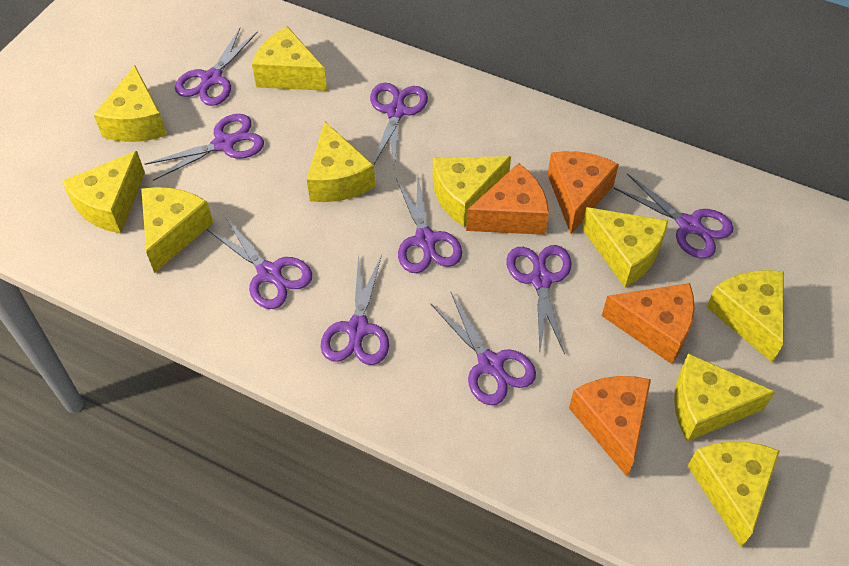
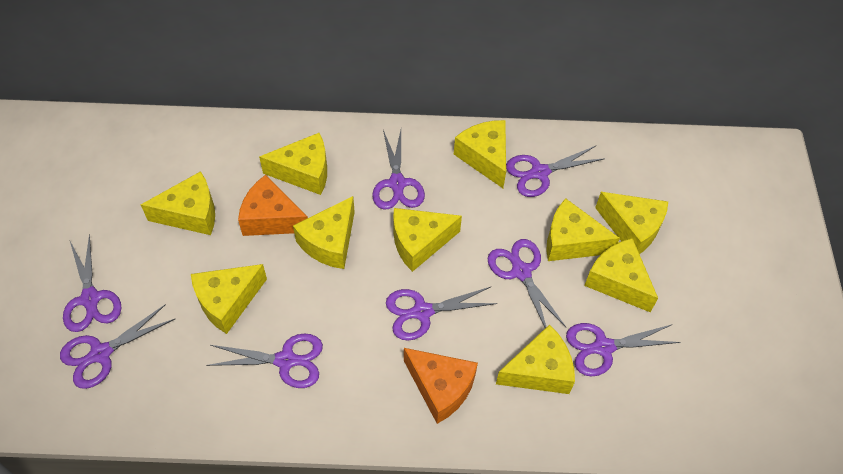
orange cheese: 4 -> 2
purple scissors: 9 -> 8

